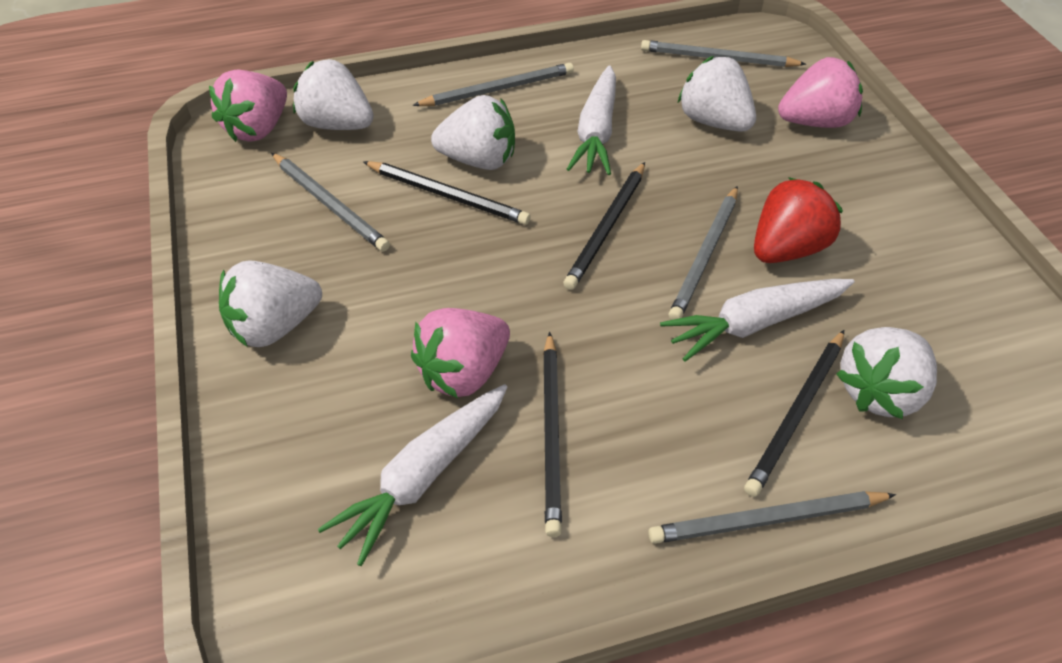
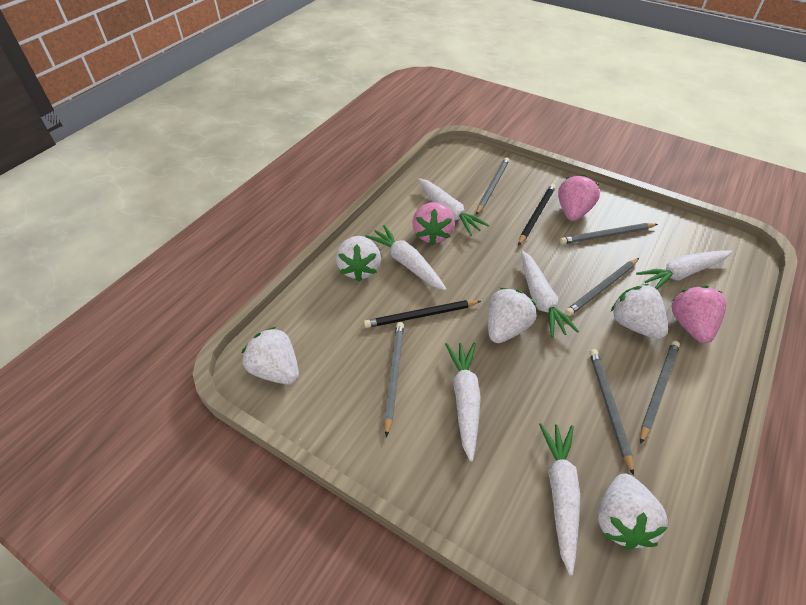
black pencil: 4 -> 2
grey pencil: 5 -> 6
red strawberry: 1 -> 0
white carrot: 3 -> 6

